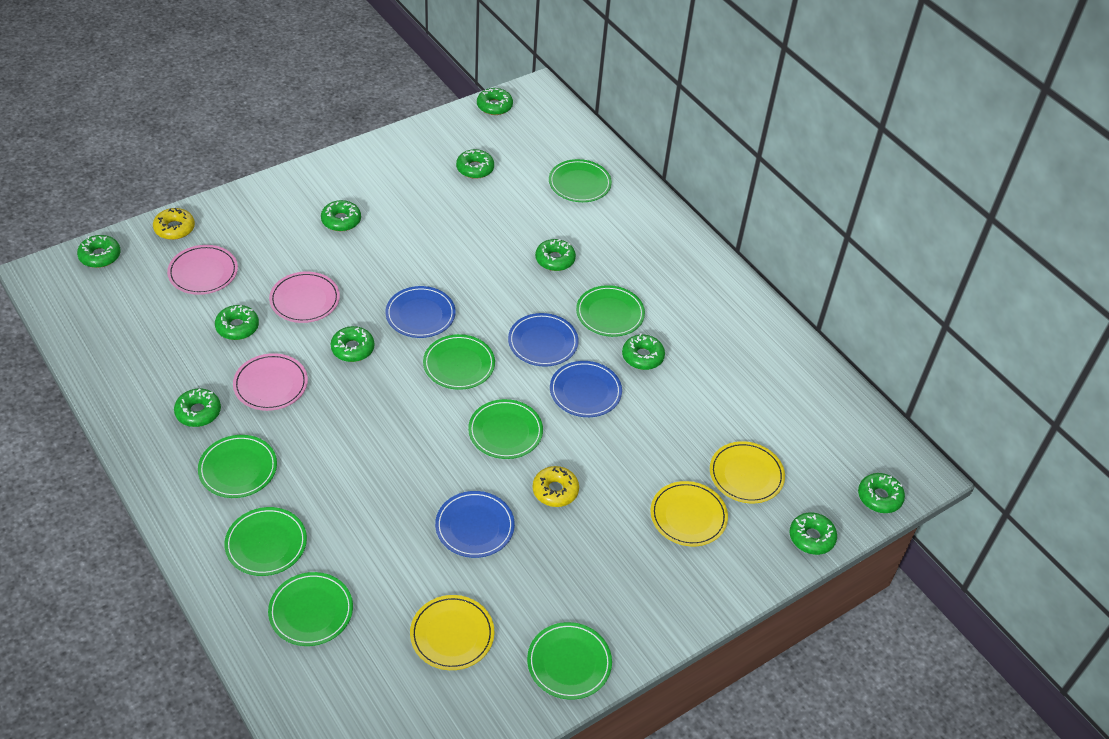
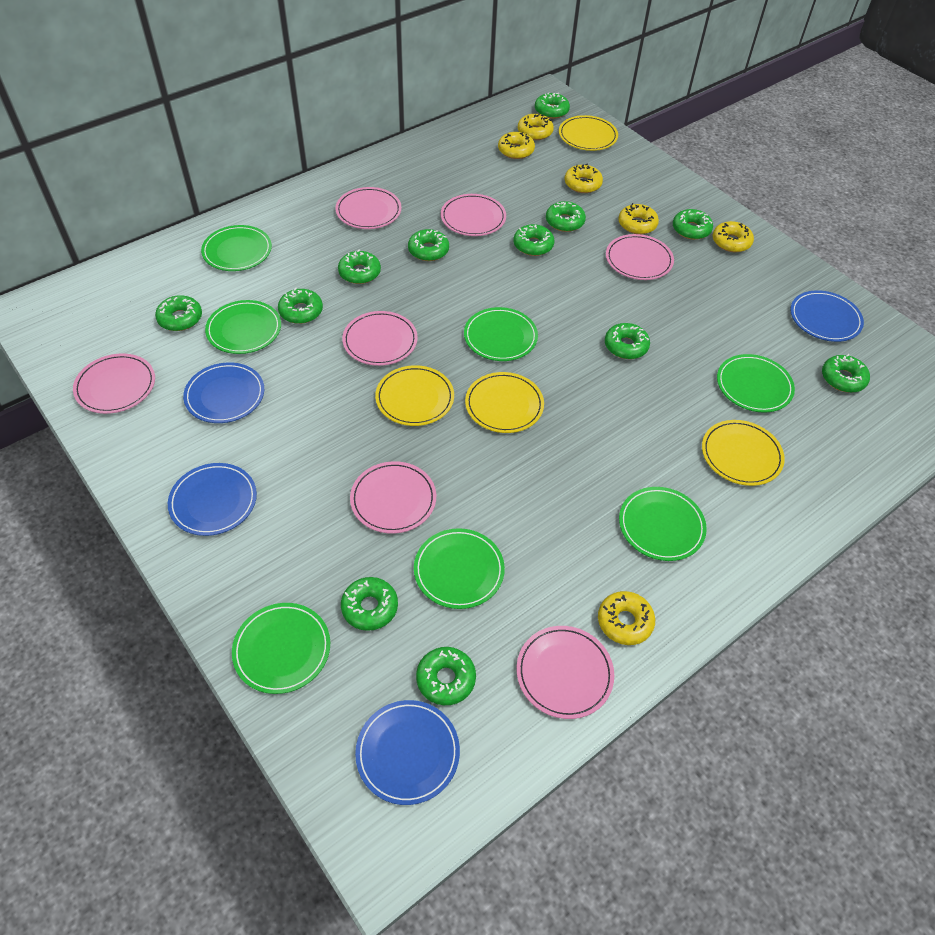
green donut: 11 -> 12
green plate: 8 -> 7
pink plate: 3 -> 7
yellow donut: 2 -> 6
yellow plate: 3 -> 4

